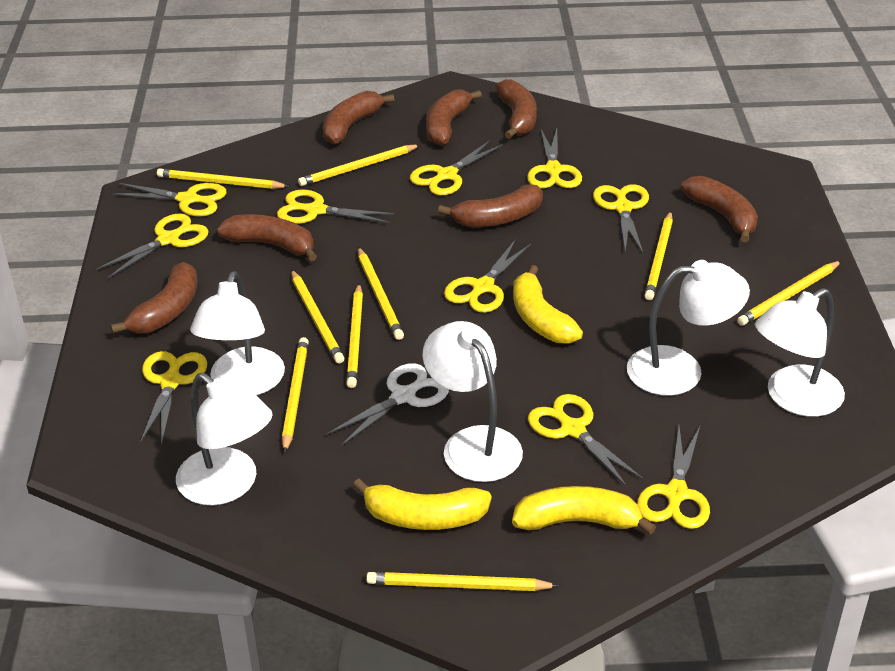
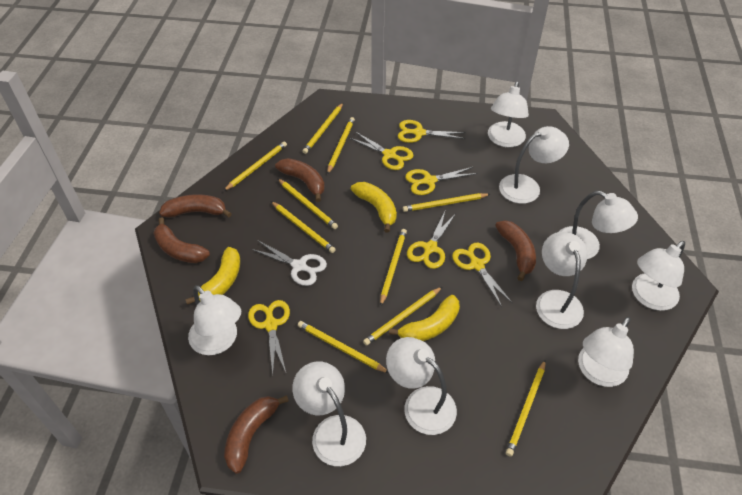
brown banana: 7 -> 5
white lamp: 5 -> 9
yellow pencil: 9 -> 10
yellow scissors: 10 -> 6

